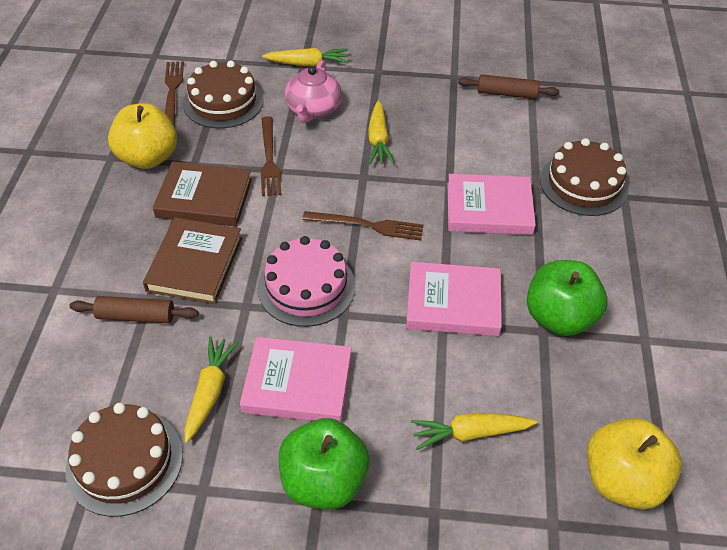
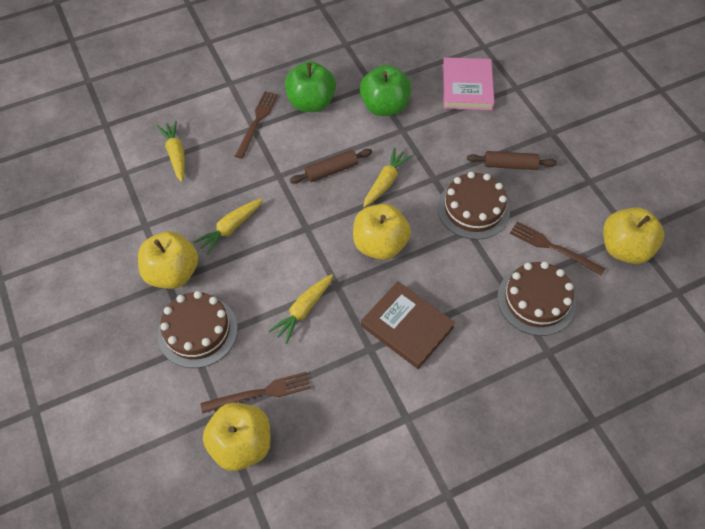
brown book: 2 -> 1
pink book: 3 -> 1
pink cake: 1 -> 0
pink teapot: 1 -> 0
yellow apple: 2 -> 4

